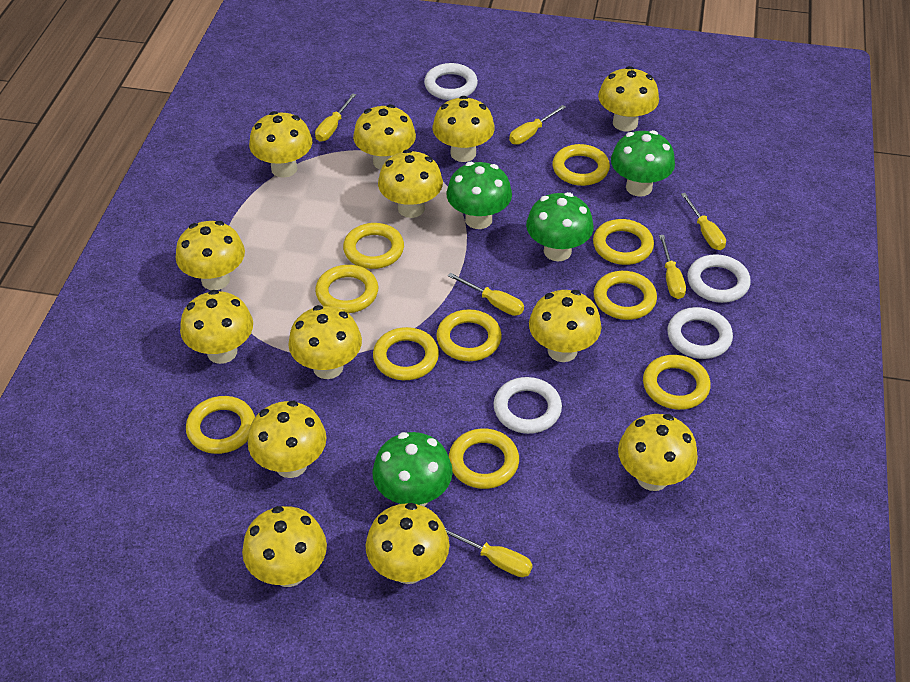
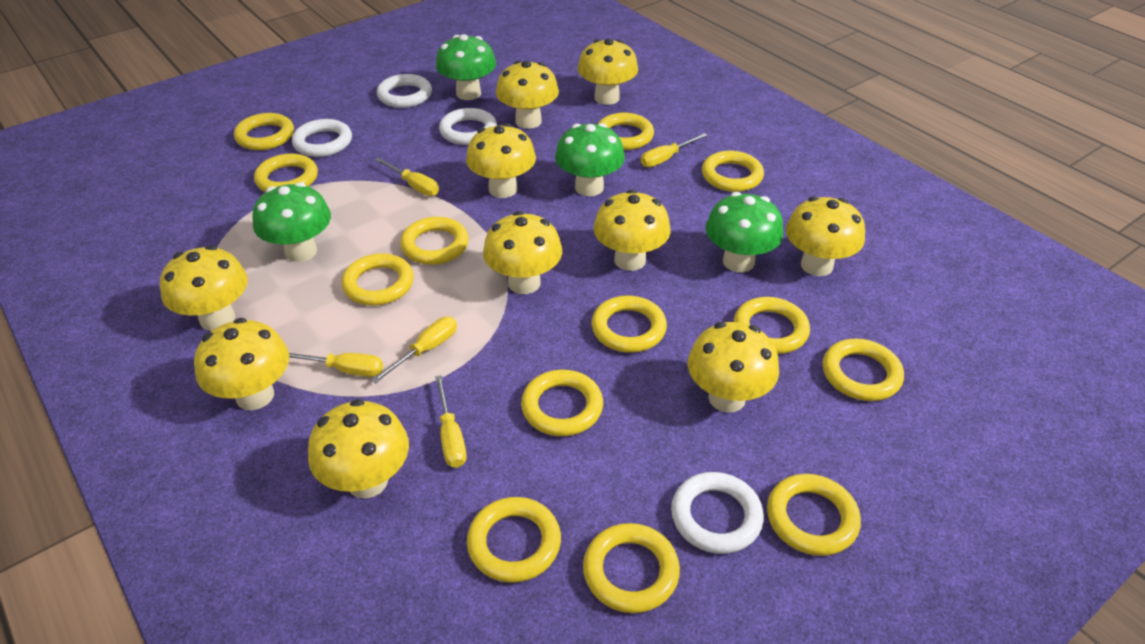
yellow mushroom: 13 -> 10
yellow ring: 10 -> 13
yellow screwdriver: 6 -> 5

